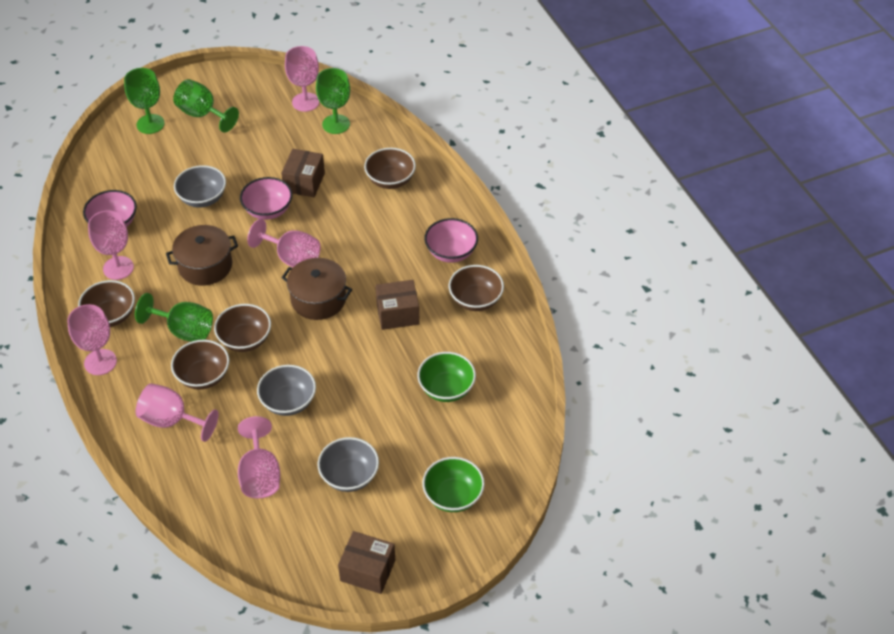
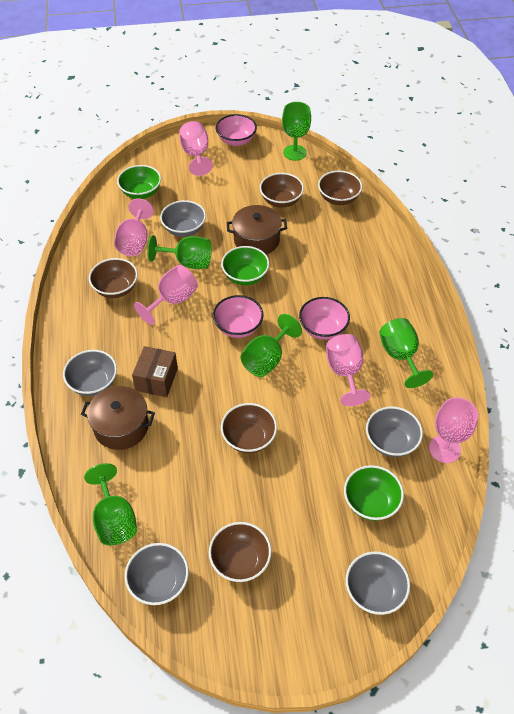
brown box: 3 -> 1
green bowl: 2 -> 3
green goblet: 4 -> 5
grey bowl: 3 -> 5
pink goblet: 6 -> 5

